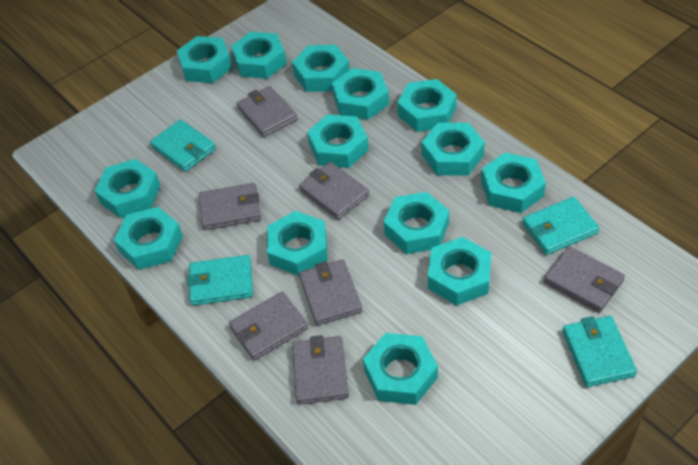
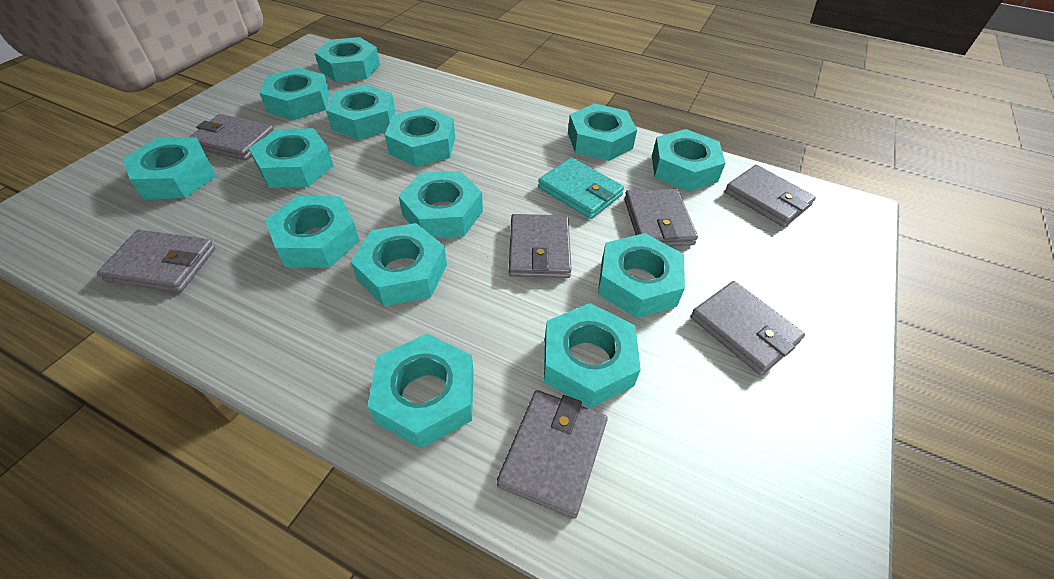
turquoise wallet: 4 -> 1

